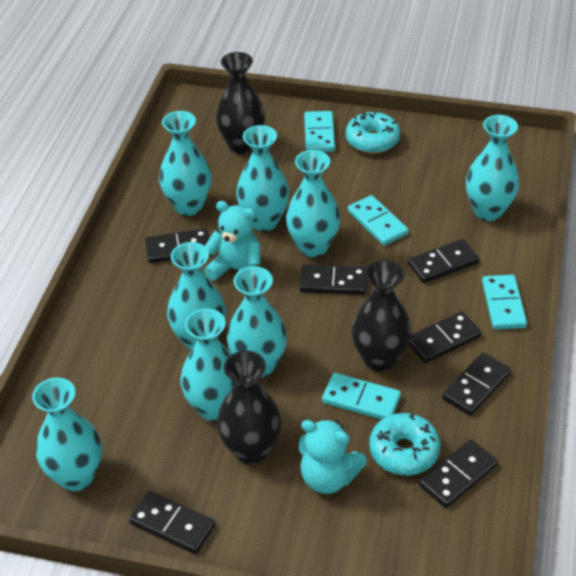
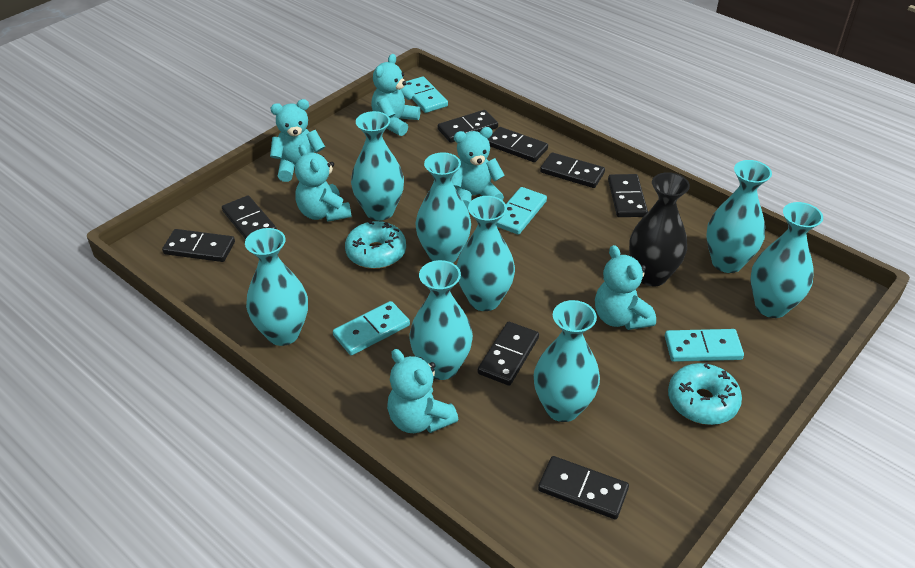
black domino: 7 -> 8
black vase: 3 -> 1
turquoise teddy bear: 2 -> 6

